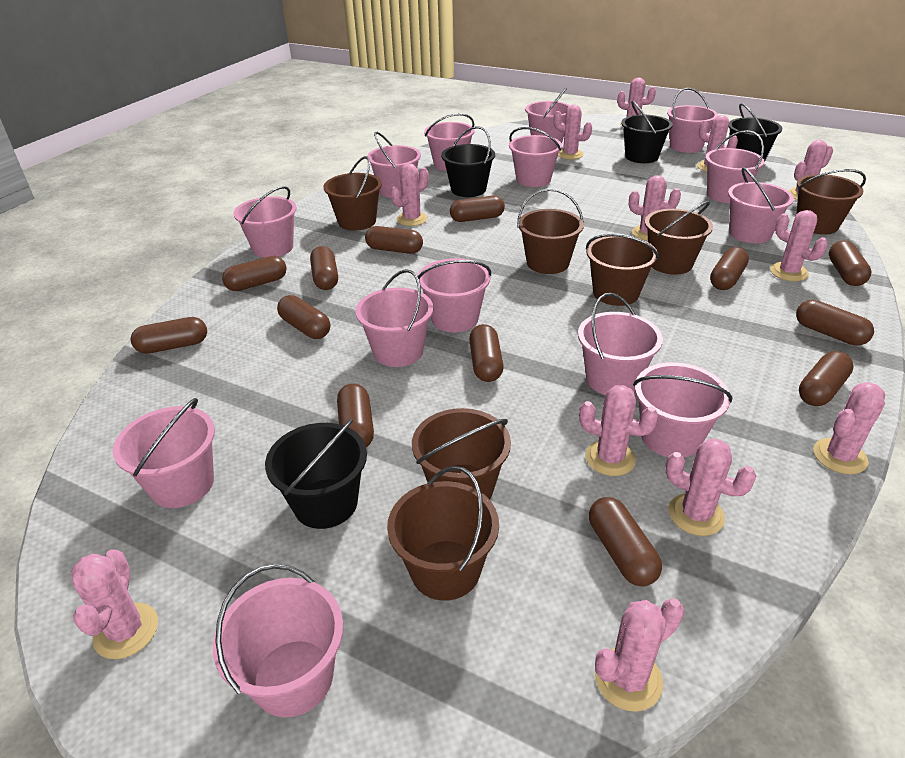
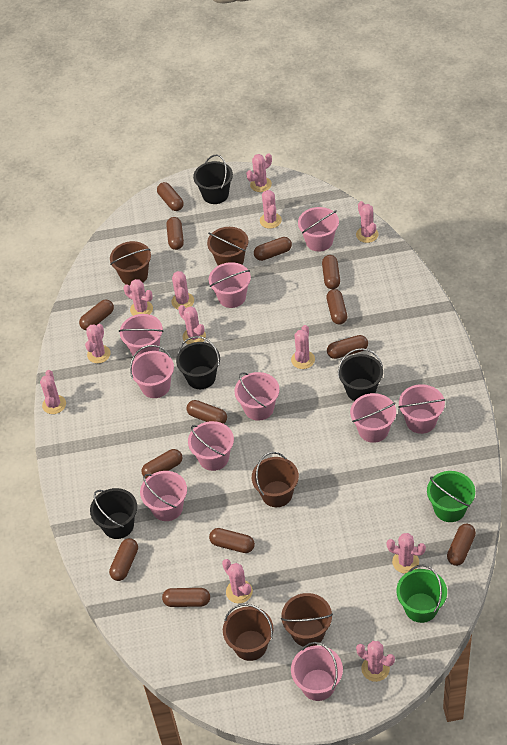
brown bucket: 7 -> 5
green bucket: 0 -> 2
pink bucket: 14 -> 10

